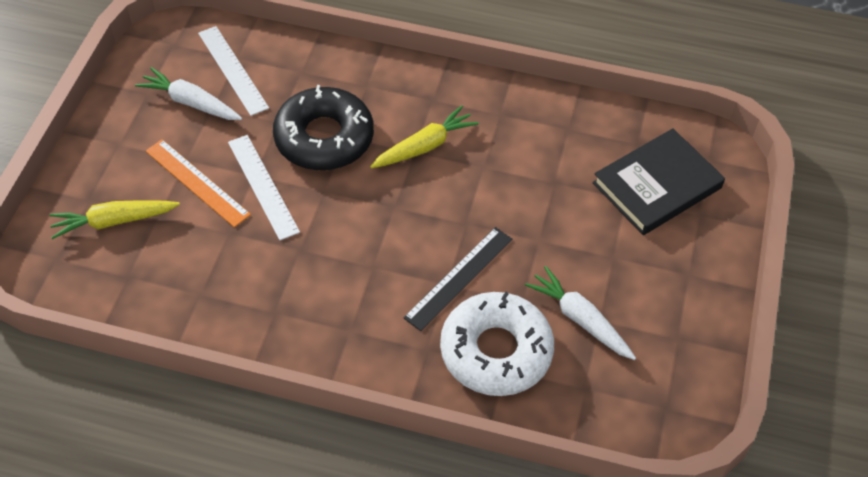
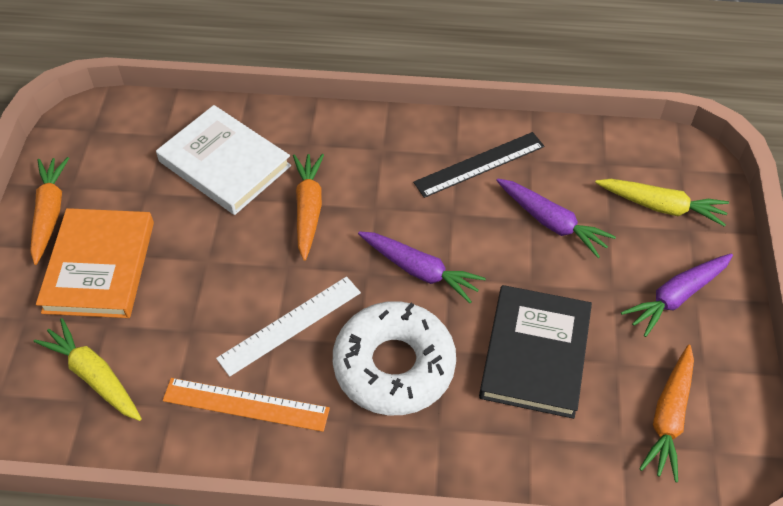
black donut: 1 -> 0
orange book: 0 -> 1
orange carrot: 0 -> 3
purple carrot: 0 -> 3
white book: 0 -> 1
white carrot: 2 -> 0
white ruler: 2 -> 1

